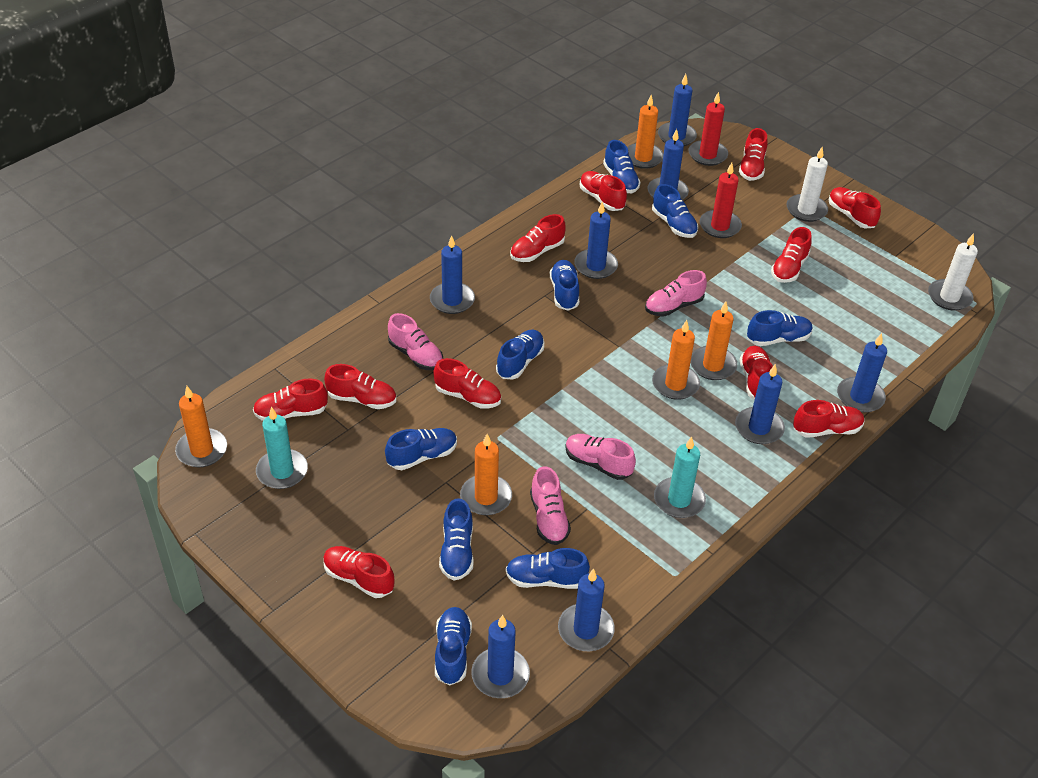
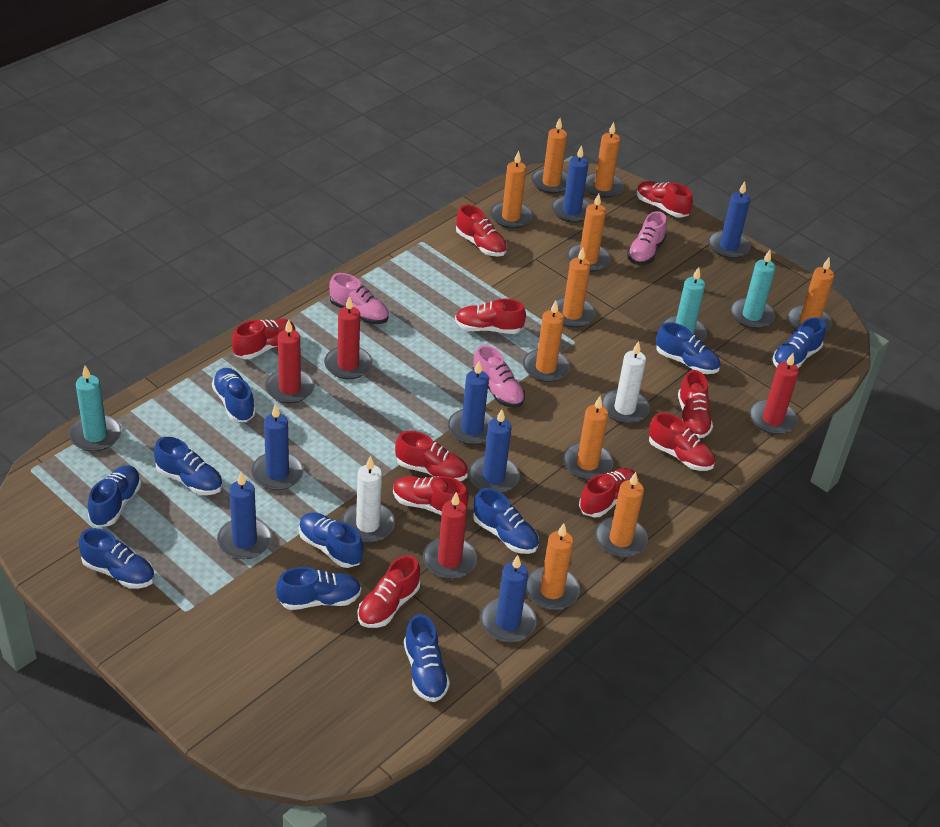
blue candle: 8 -> 7
blue shoe: 9 -> 10
orange candle: 5 -> 10
pink shoe: 4 -> 3
red candle: 2 -> 4
red shoe: 11 -> 10
turquoise candle: 2 -> 3

